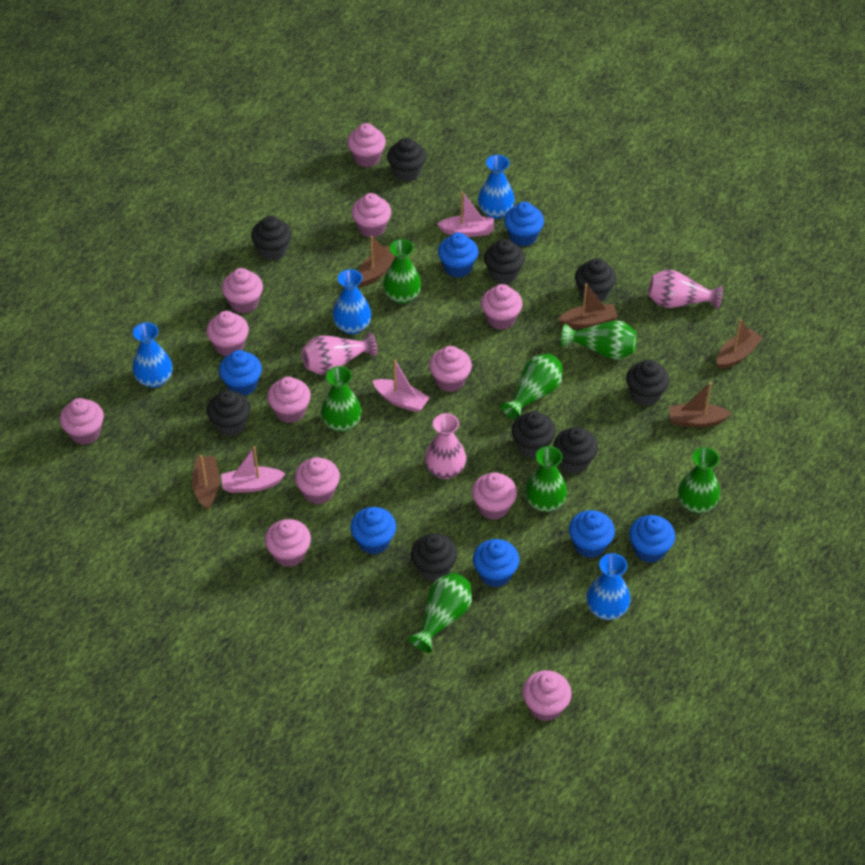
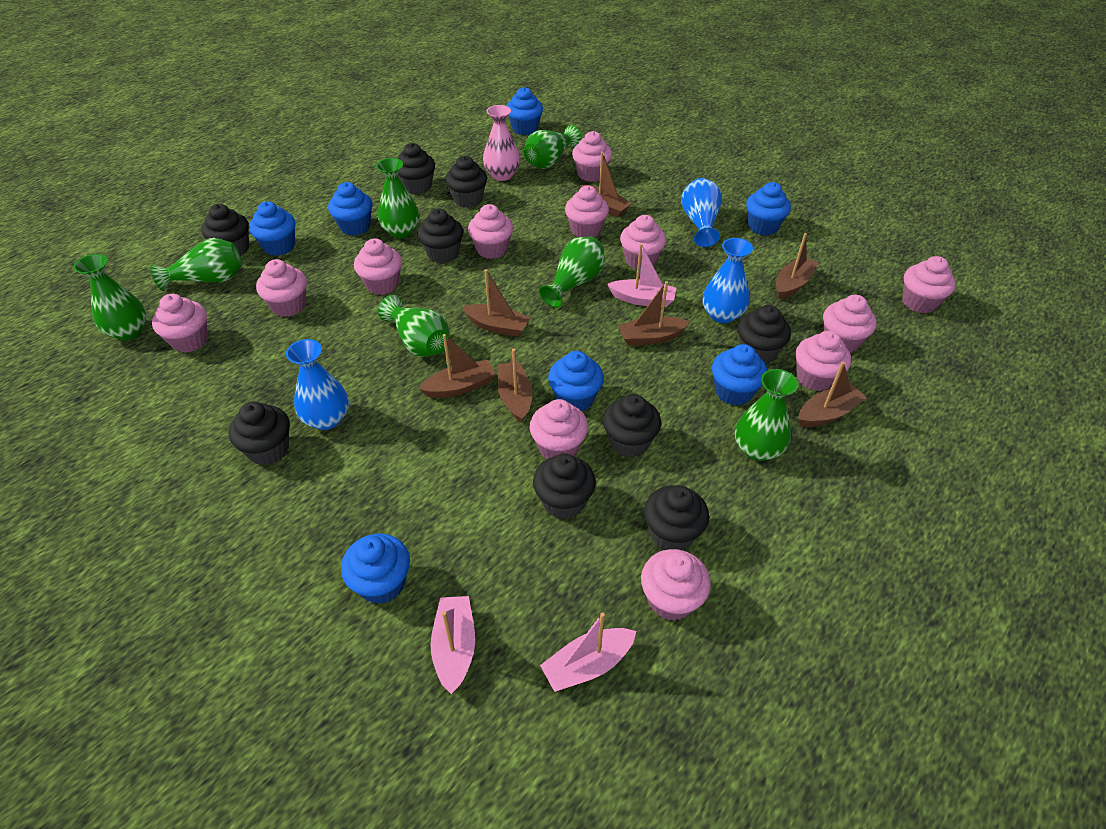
blue vase: 4 -> 3
brown boat: 5 -> 7
pink vase: 3 -> 1

